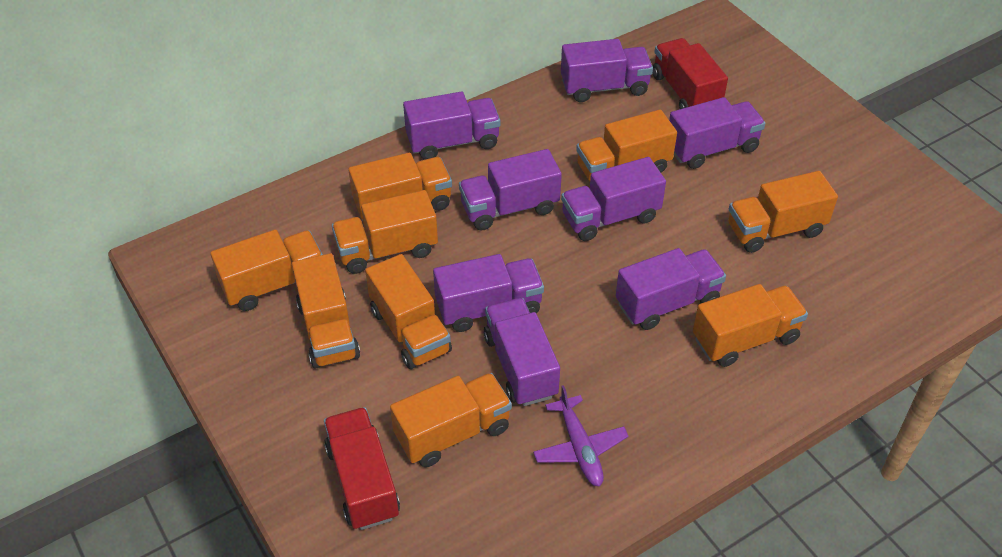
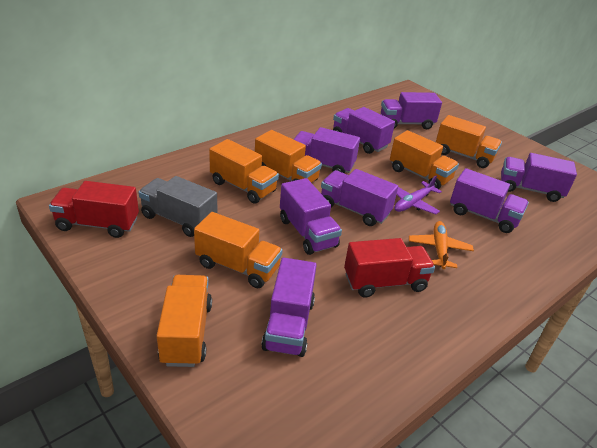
grey truck: 0 -> 1
orange plane: 0 -> 1
orange truck: 9 -> 6

